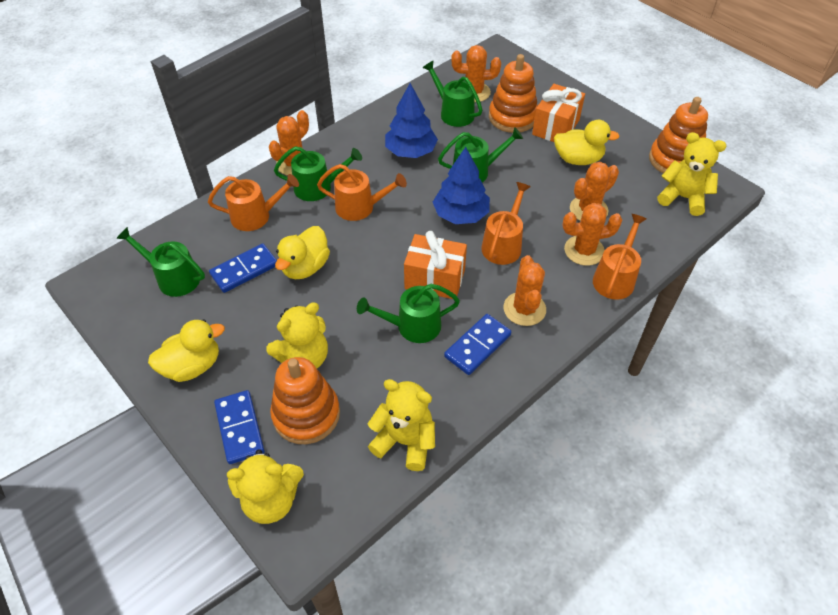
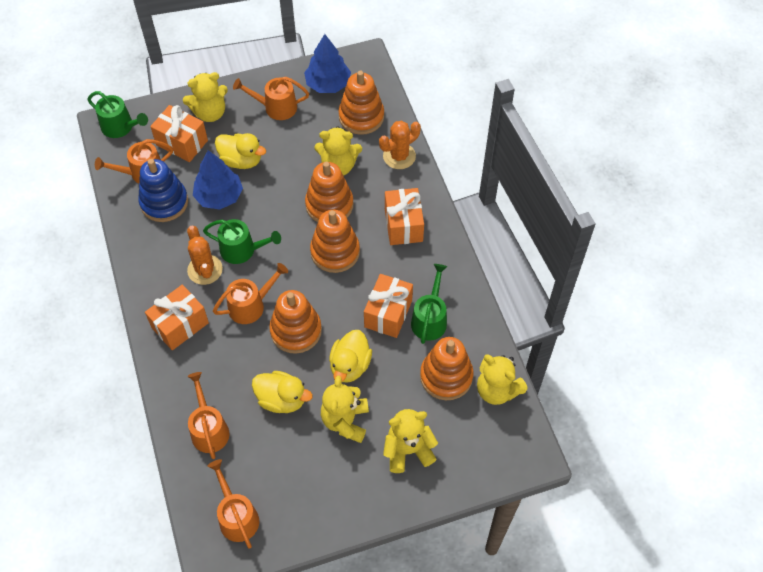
blue domino: 3 -> 0
blue stacking toy: 0 -> 1
green watering can: 5 -> 3
orange cactus: 5 -> 2
orange gift: 2 -> 4
orange stacking toy: 3 -> 5
orange watering can: 4 -> 5
yellow teddy bear: 4 -> 5

